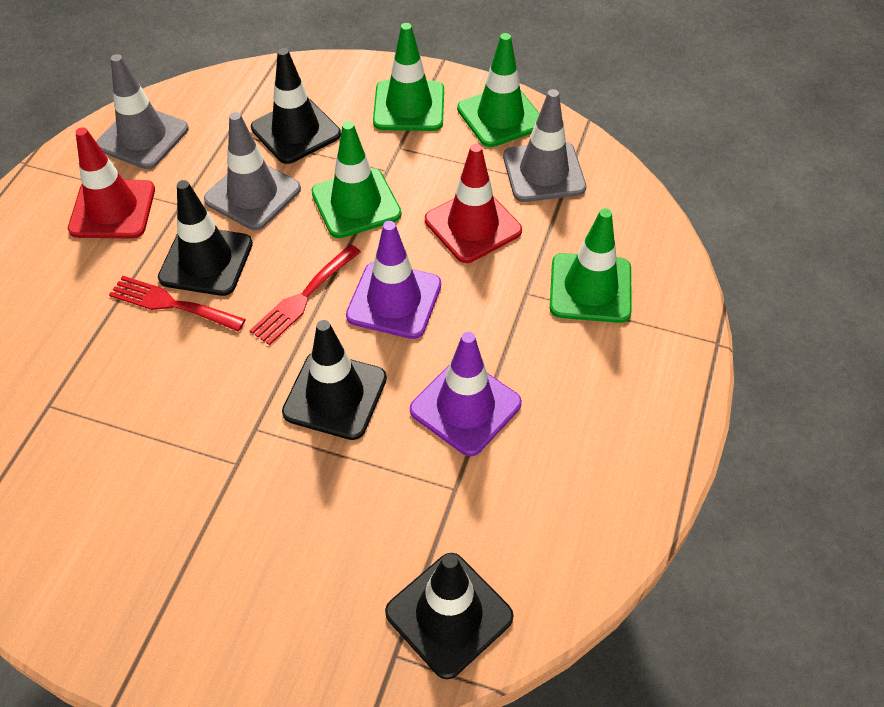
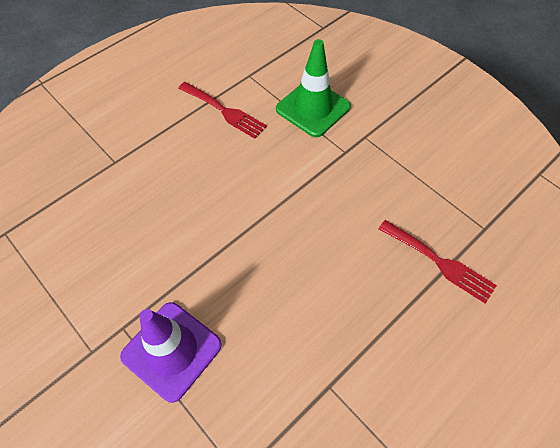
black traffic cone: 4 -> 0
green traffic cone: 4 -> 1
grey traffic cone: 3 -> 0
purple traffic cone: 2 -> 1
red traffic cone: 2 -> 0

